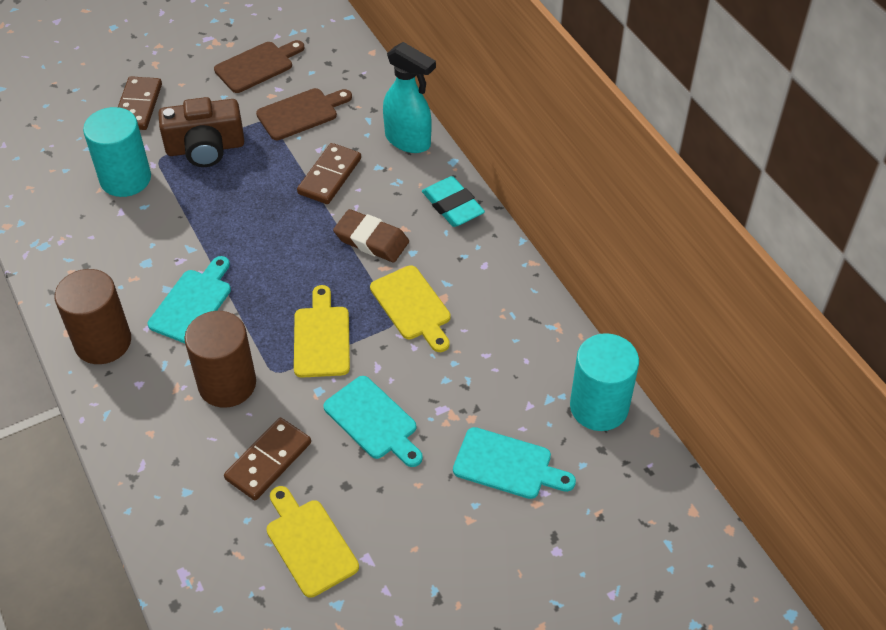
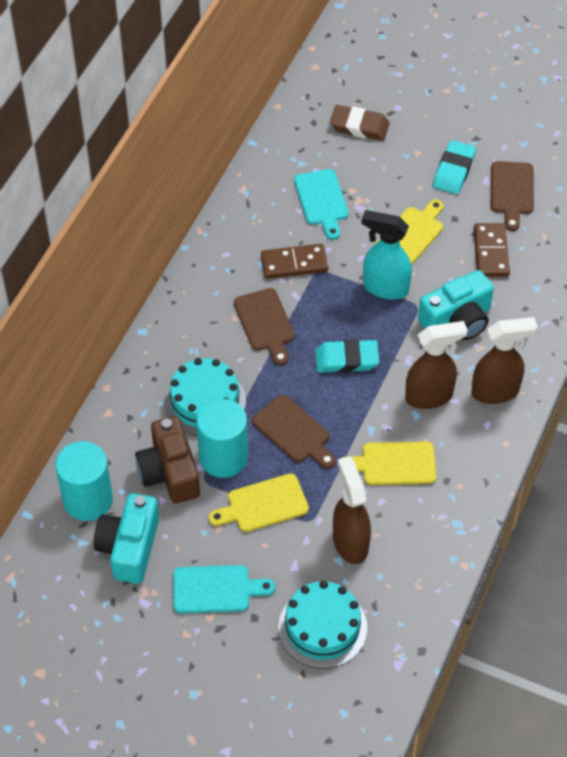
brown cutting board: 2 -> 3
brown cylinder: 2 -> 0
brown domino: 3 -> 2
brown spray bottle: 0 -> 3
turquoise cake: 0 -> 2
turquoise camera: 0 -> 2
turquoise cutting board: 3 -> 2
turquoise eraser: 1 -> 2

